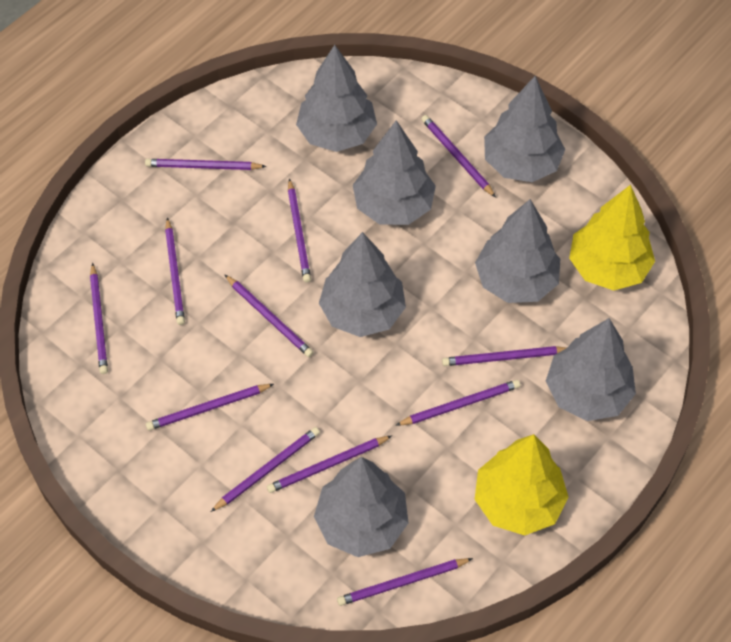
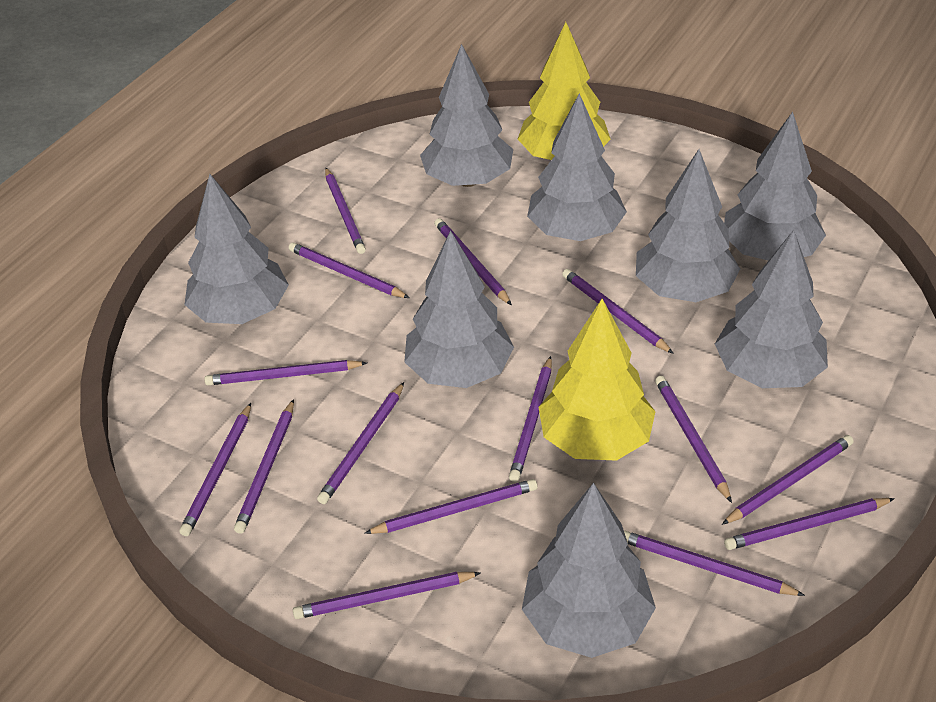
grey tree: 7 -> 8
purple pencil: 12 -> 15

